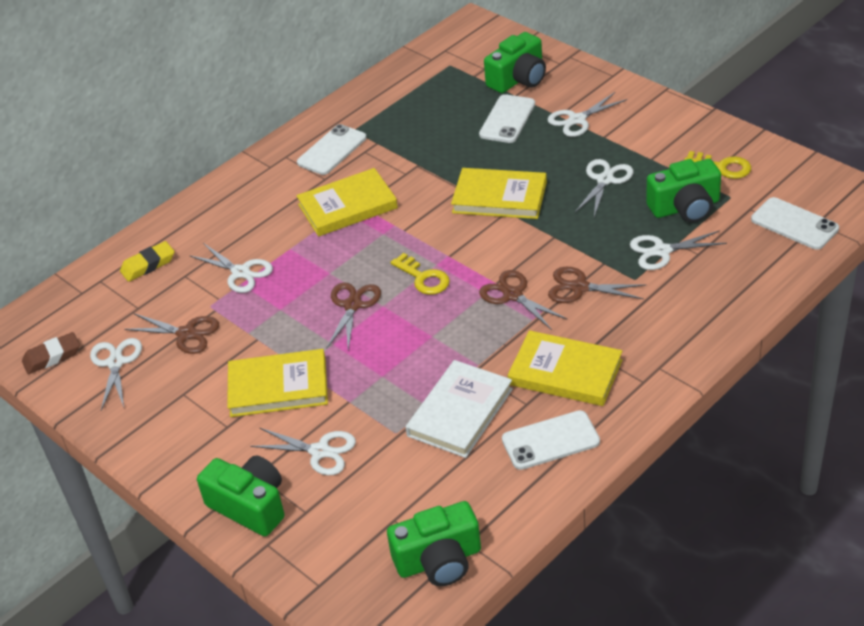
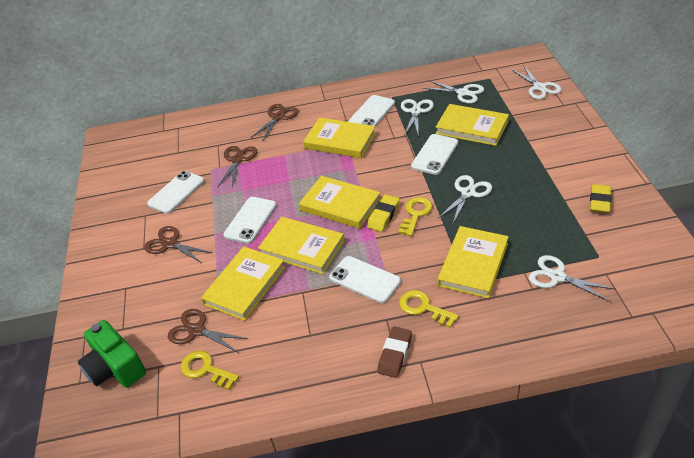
green camera: 4 -> 1
white book: 1 -> 0
white phone: 4 -> 5
white scissors: 6 -> 5
yellow book: 4 -> 6
yellow eraser: 1 -> 2
yellow key: 2 -> 3

